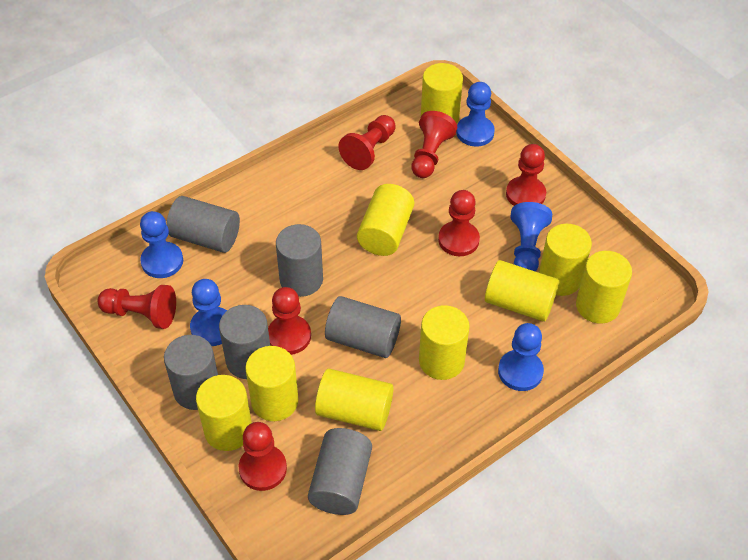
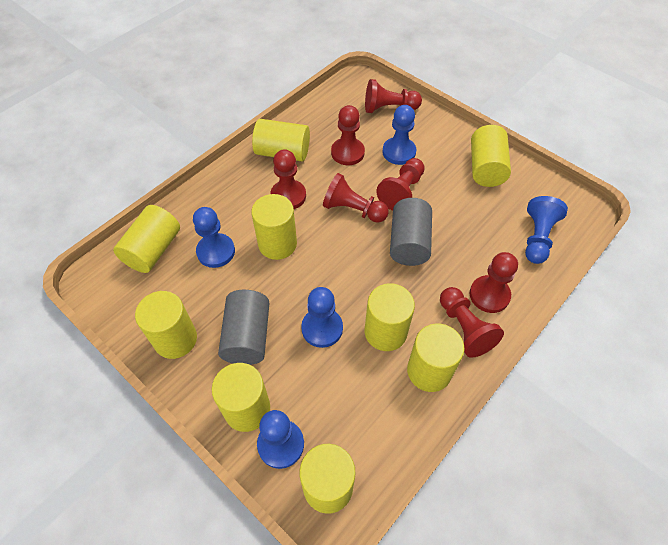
grey cylinder: 6 -> 2

